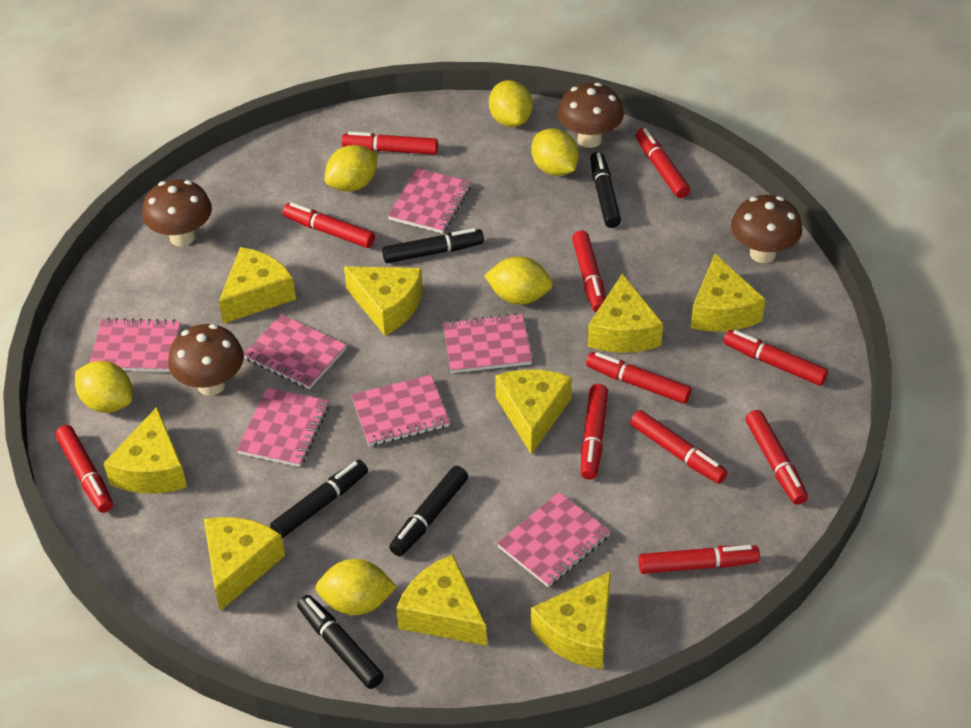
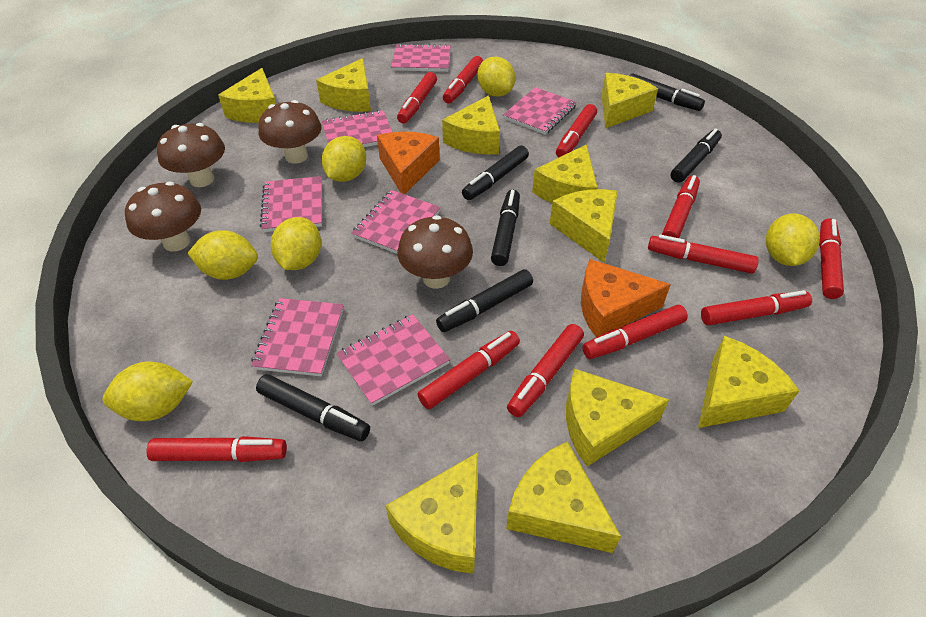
black marker: 5 -> 6
orange cheese: 0 -> 2
yellow cheese: 9 -> 10

